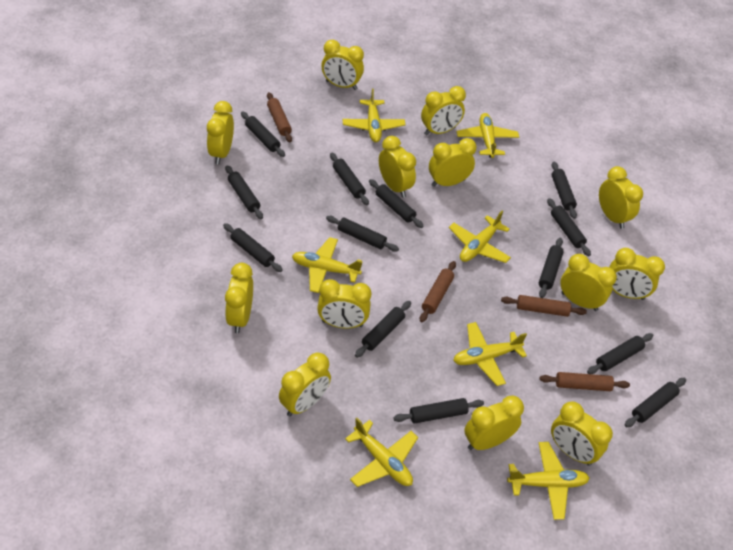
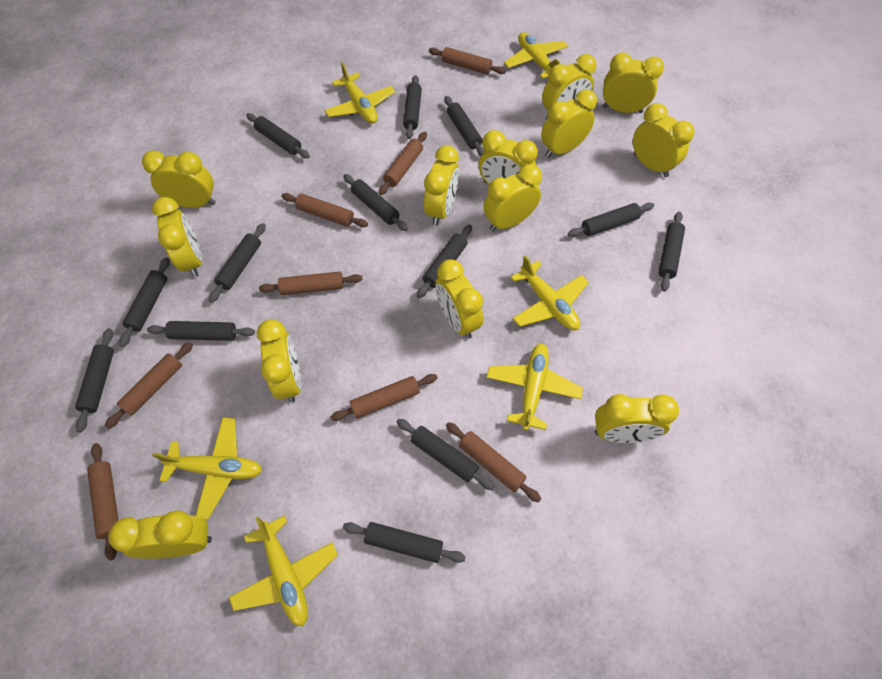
brown rolling pin: 4 -> 8
yellow plane: 7 -> 6

